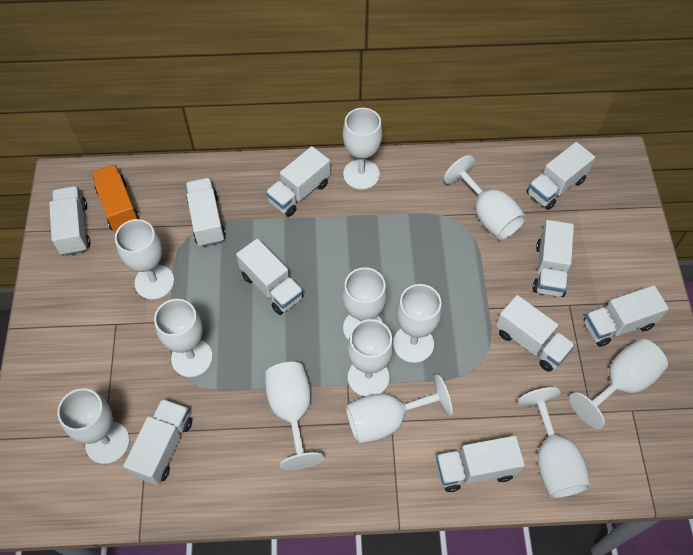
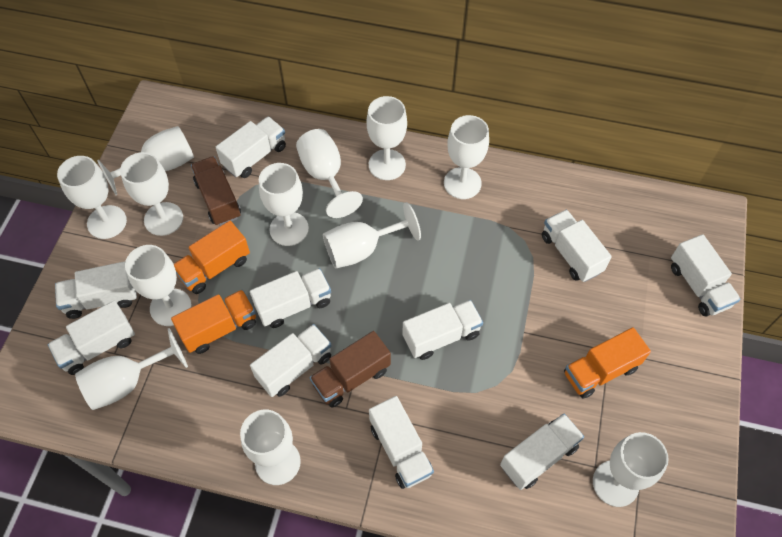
brown truck: 0 -> 2
orange truck: 1 -> 3

